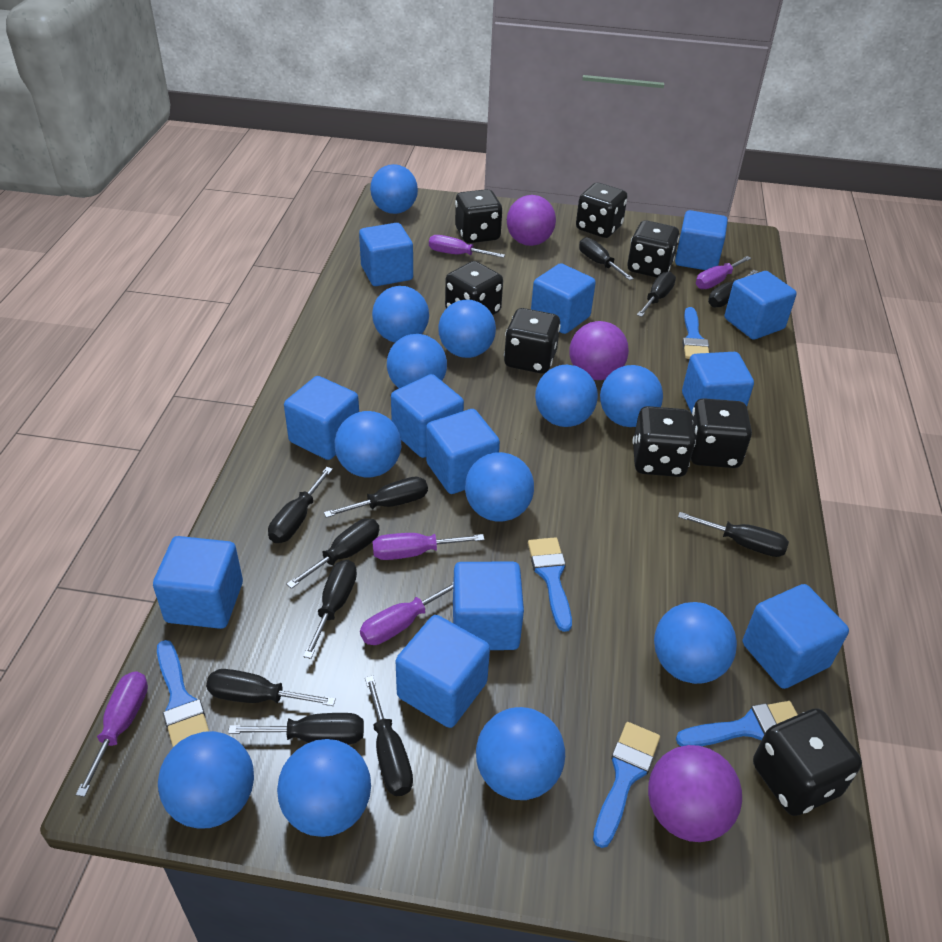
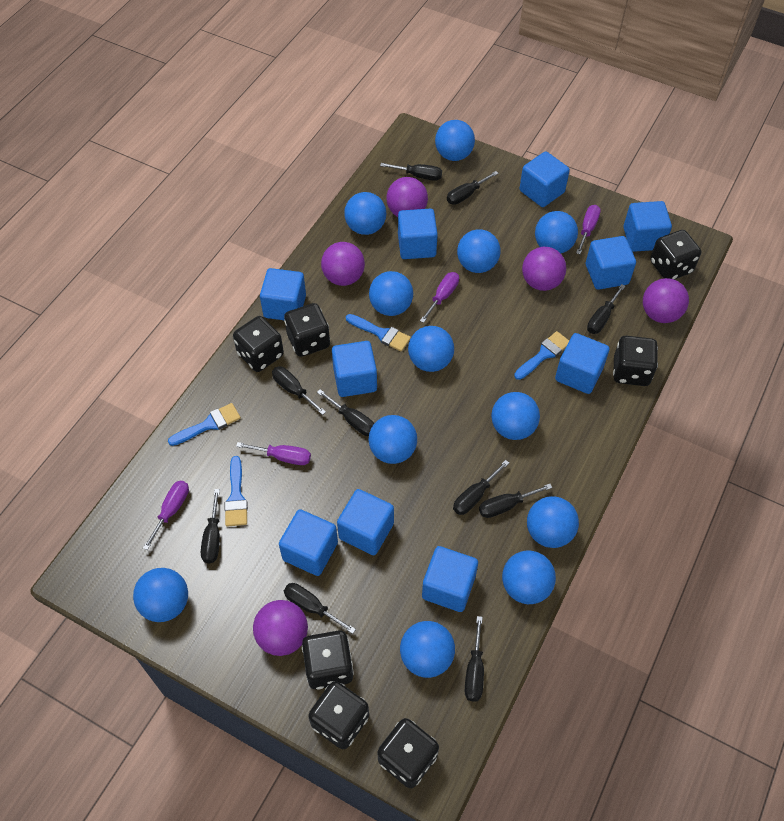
black dice: 8 -> 7
black screwdriver: 11 -> 10
blue brush: 5 -> 4
blue cube: 12 -> 10
purple ball: 3 -> 5
purple screwdriver: 5 -> 4

